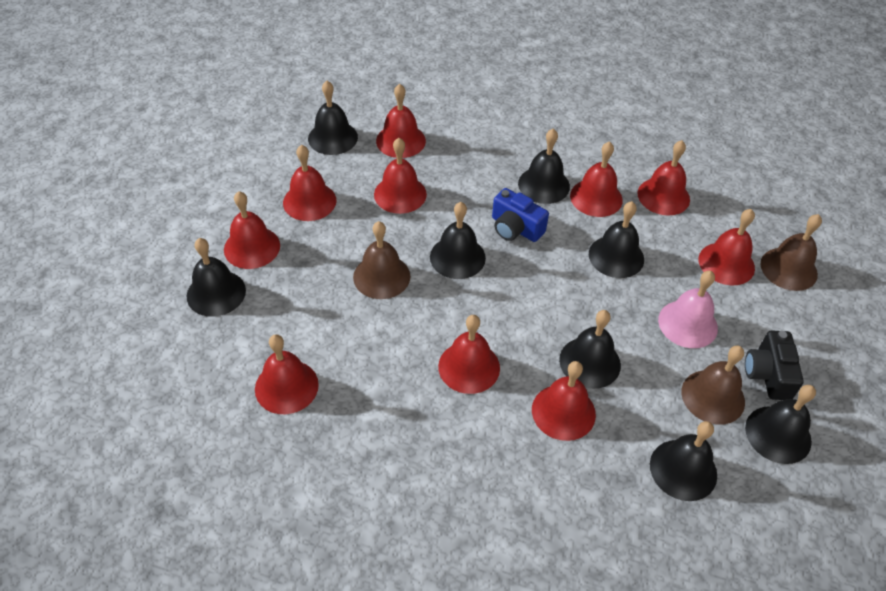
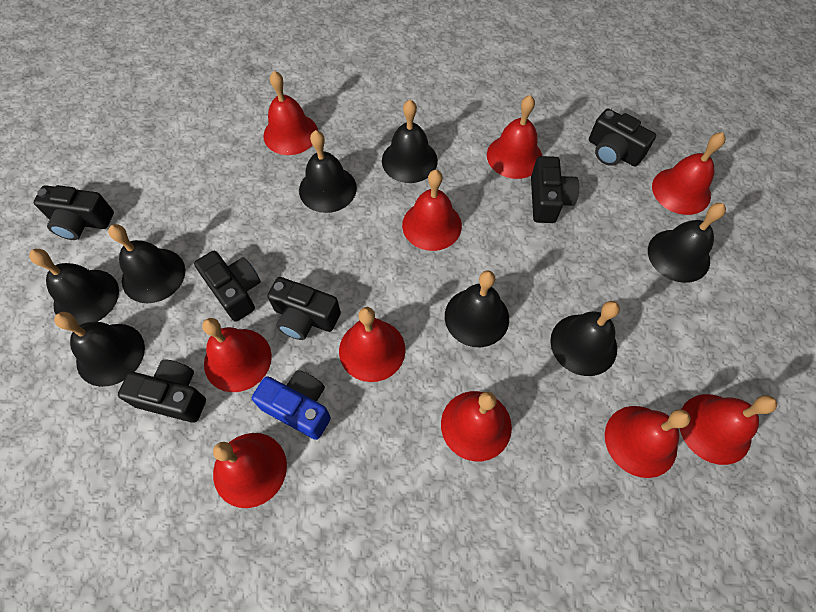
black camera: 1 -> 6
brown bell: 3 -> 0
pink bell: 1 -> 0

